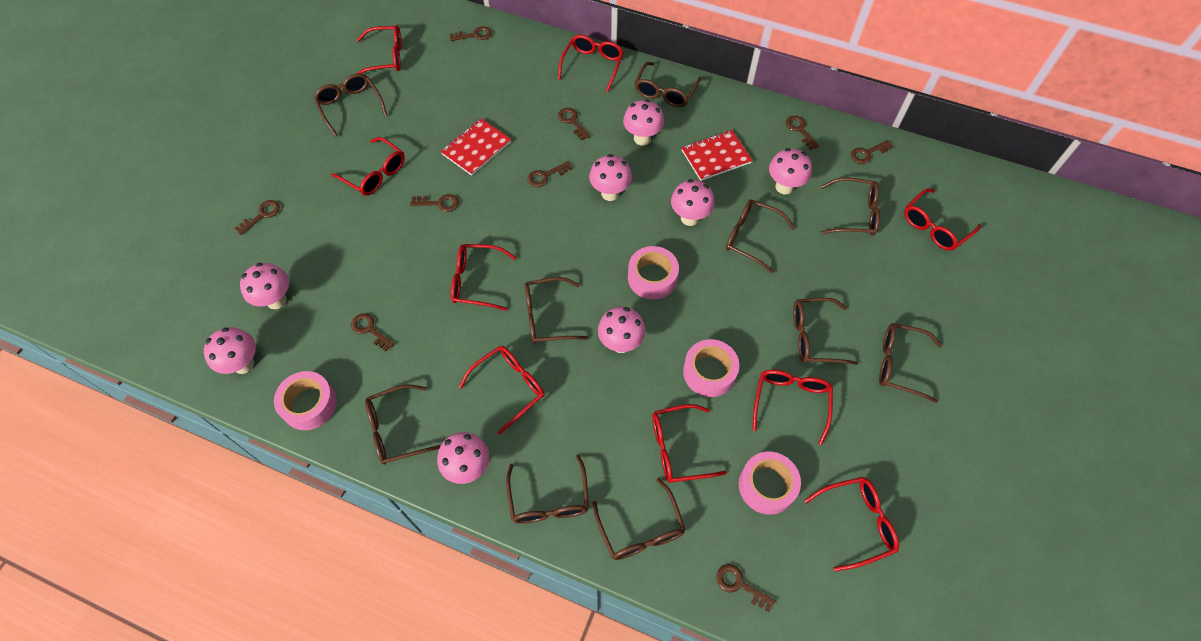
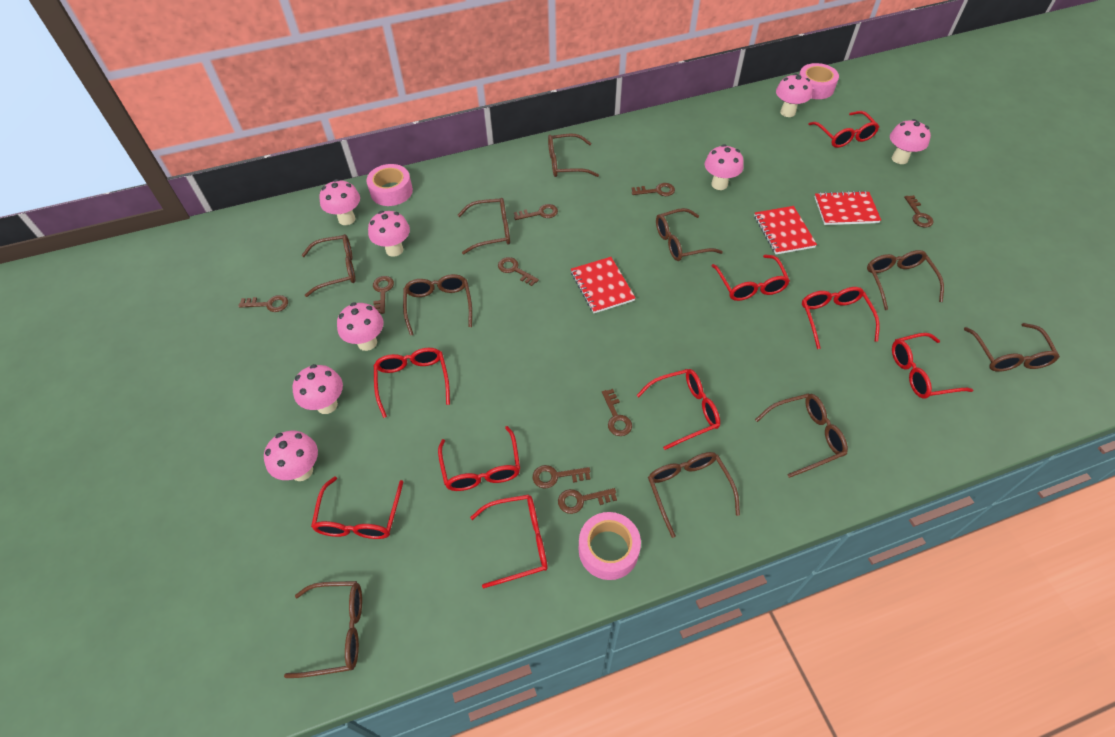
pink tape: 4 -> 3
red notebook: 2 -> 3

